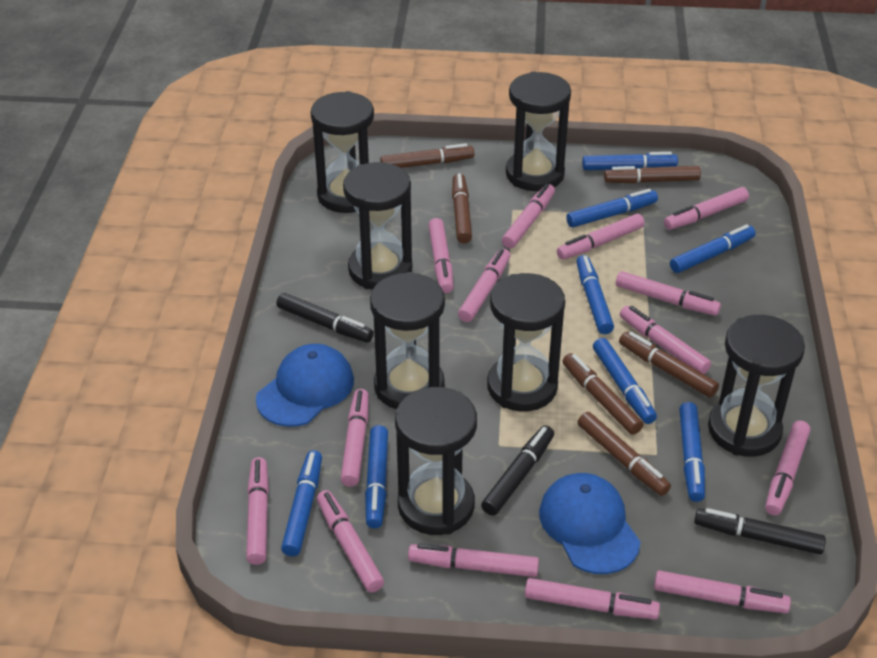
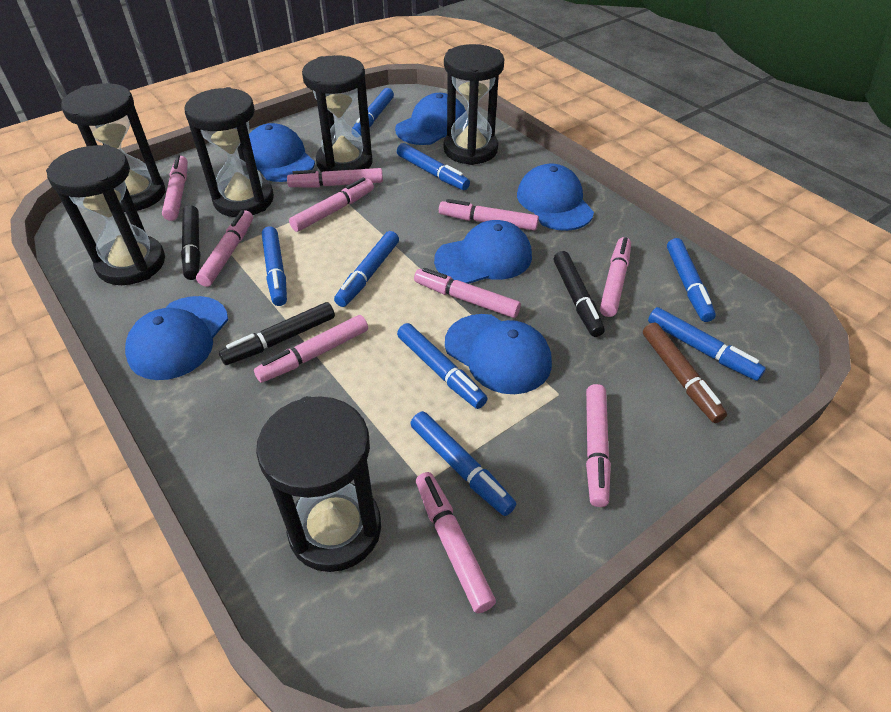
black hourglass: 7 -> 6
blue cap: 2 -> 6
brown marker: 6 -> 1
pink marker: 14 -> 10

